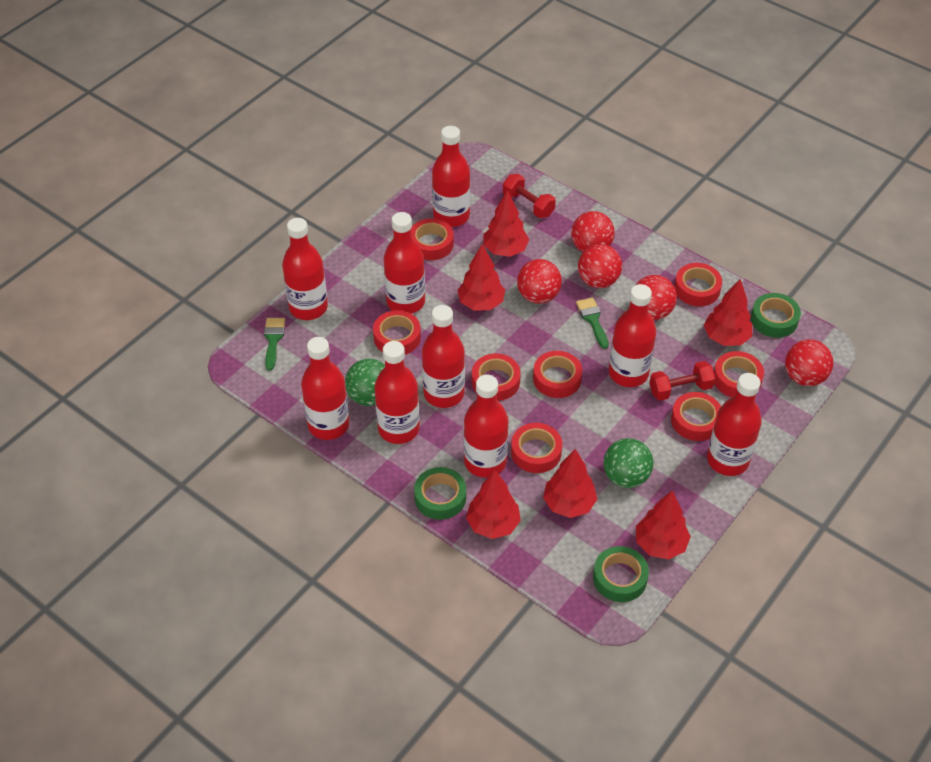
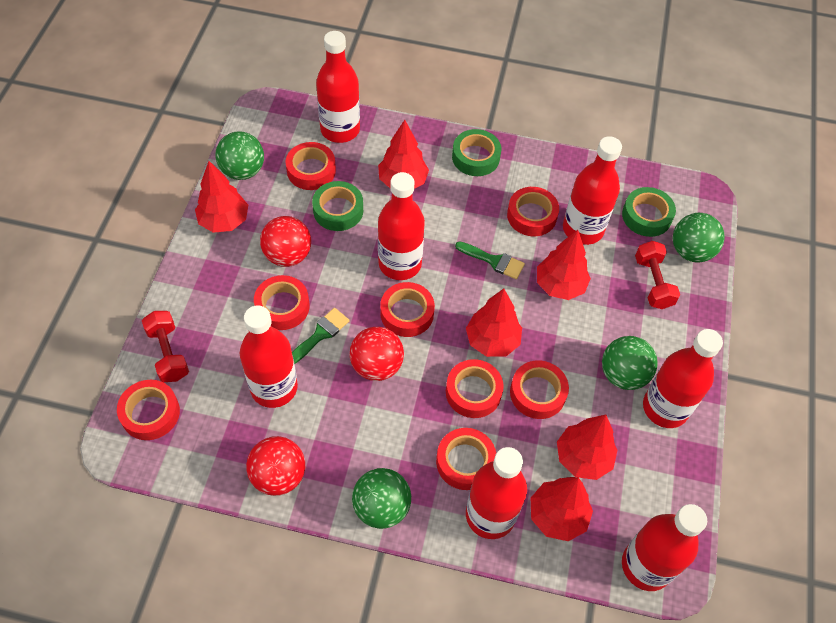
green ball: 2 -> 4
red ball: 5 -> 3
red bottle: 9 -> 7

